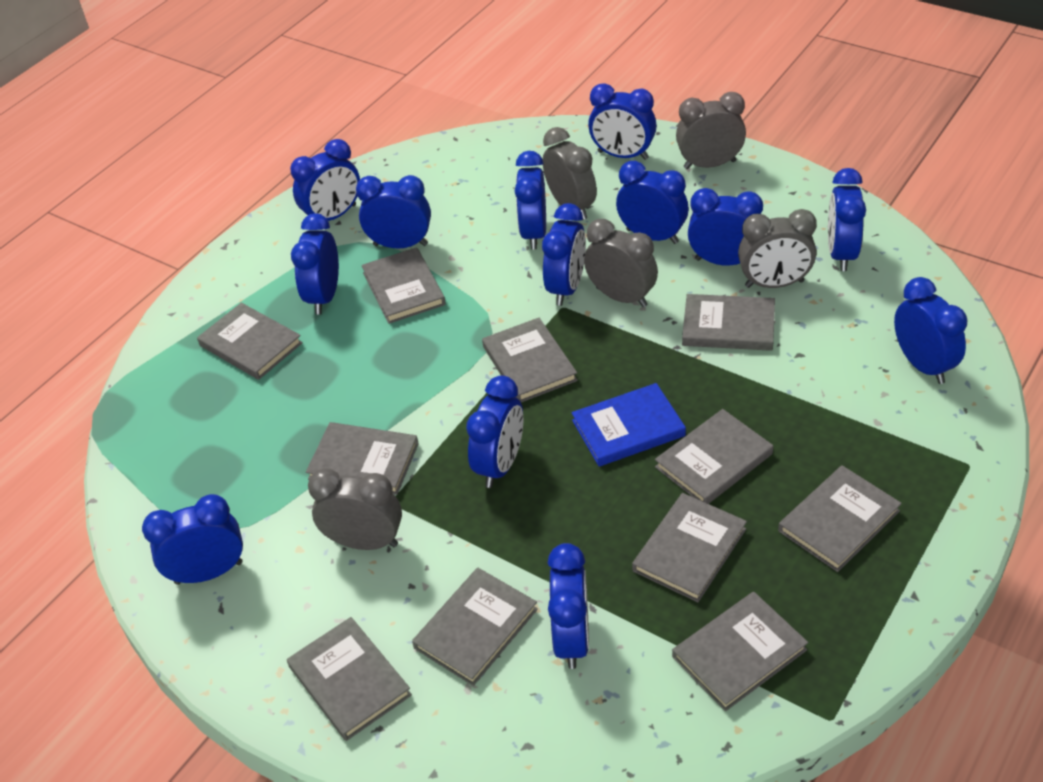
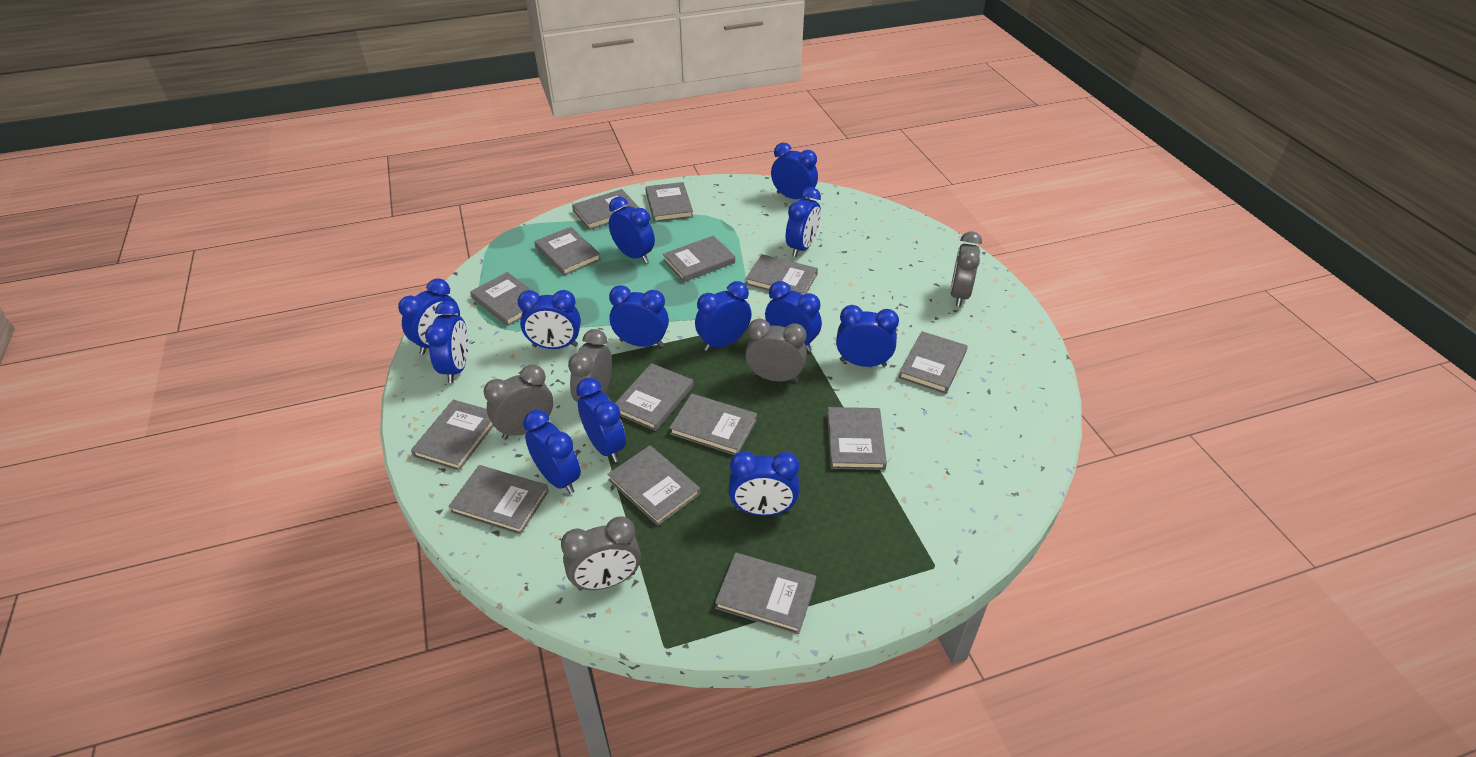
blue book: 1 -> 0
grey book: 11 -> 14

